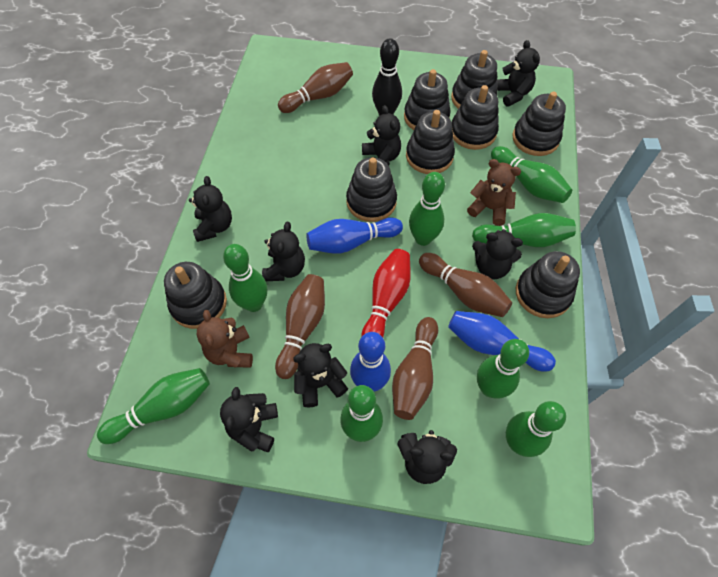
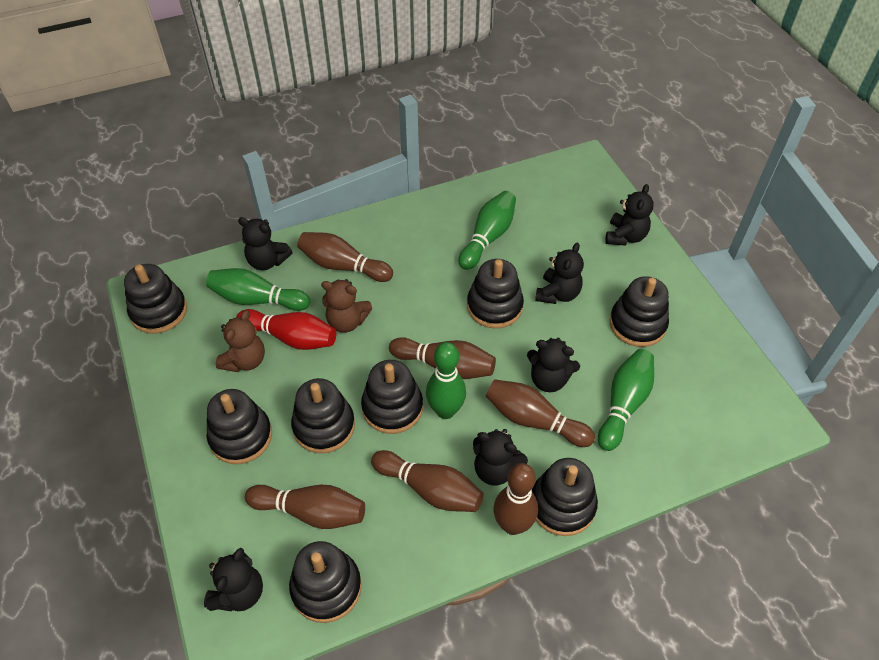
black bowling pin: 1 -> 0
black teddy bear: 8 -> 6
blue bowling pin: 3 -> 0
brown bowling pin: 4 -> 6
green bowling pin: 8 -> 4

